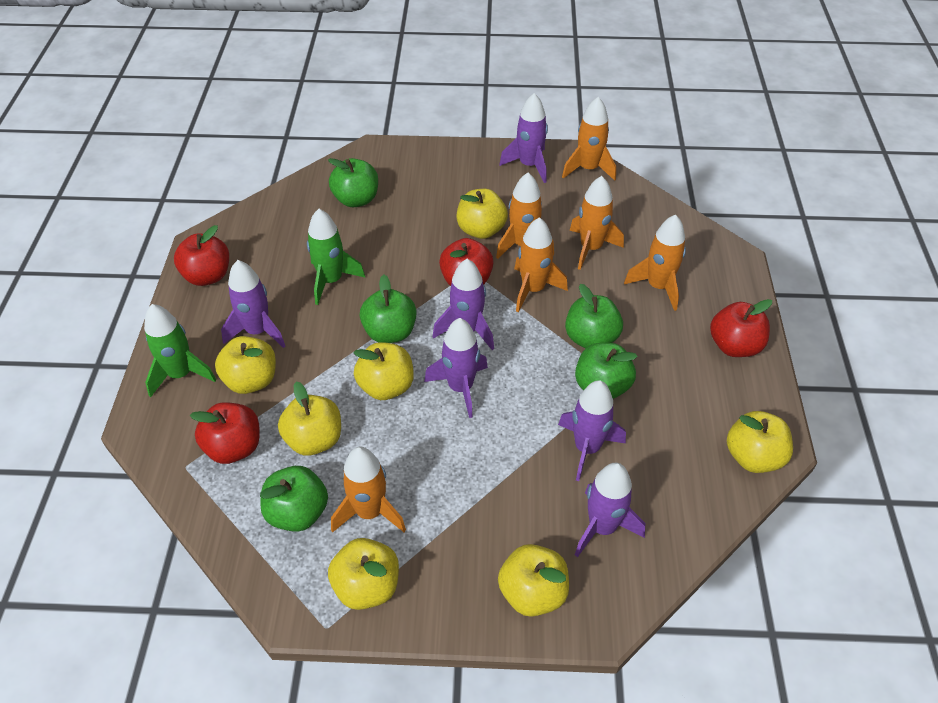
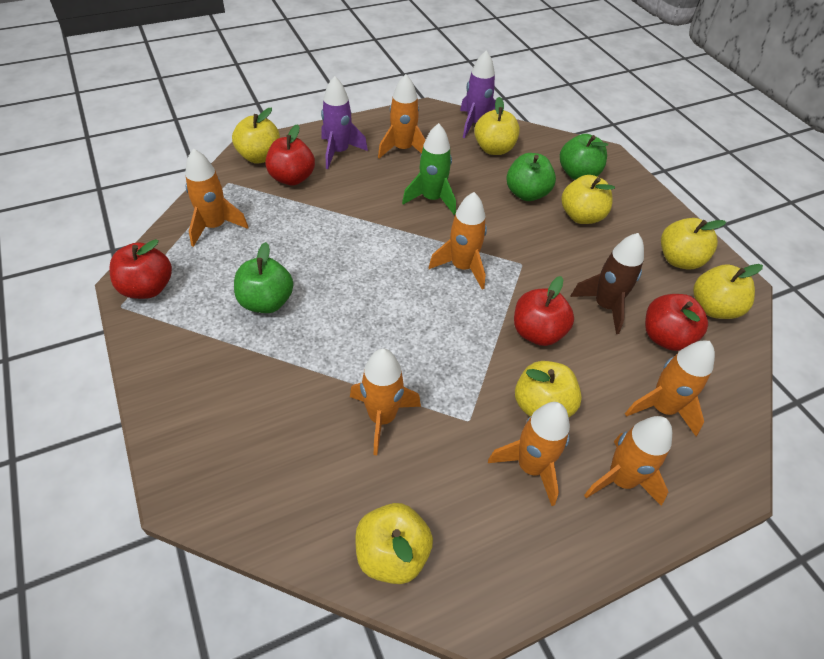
brown rocket: 0 -> 1
green apple: 5 -> 3
green rocket: 2 -> 1
orange rocket: 6 -> 7
purple rocket: 6 -> 2

